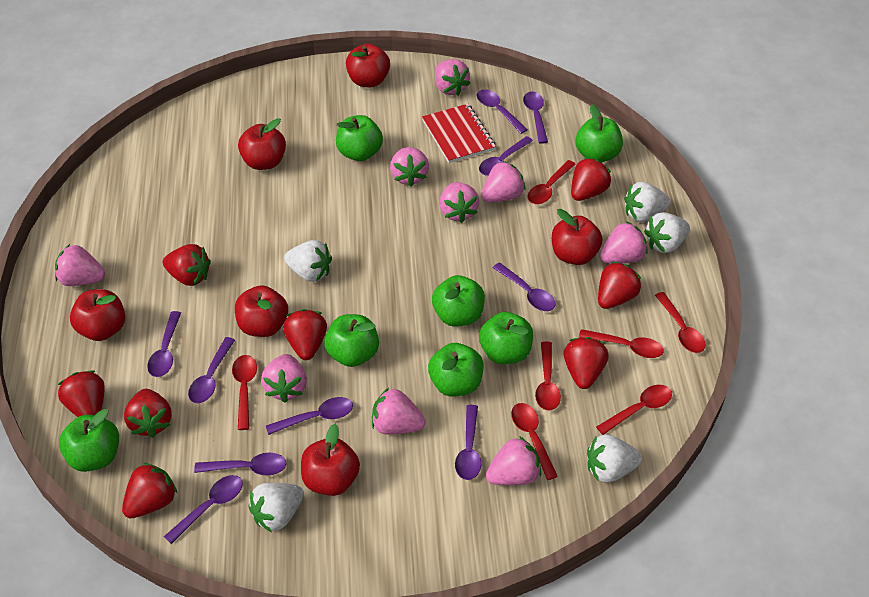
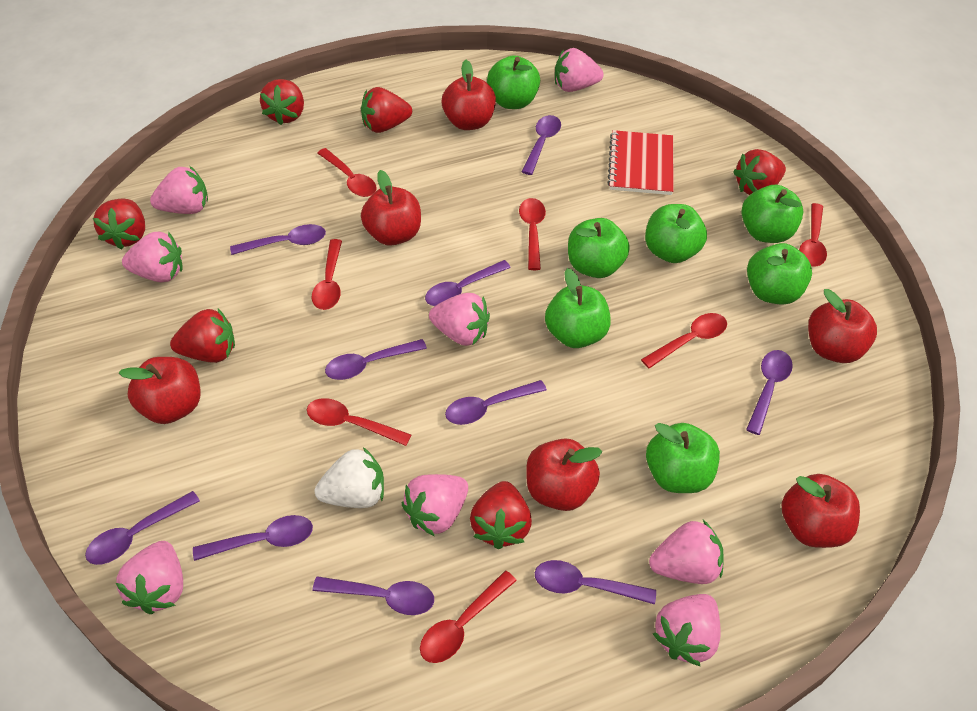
pink strawberry: 9 -> 8
red strawberry: 8 -> 6
white strawberry: 5 -> 1

